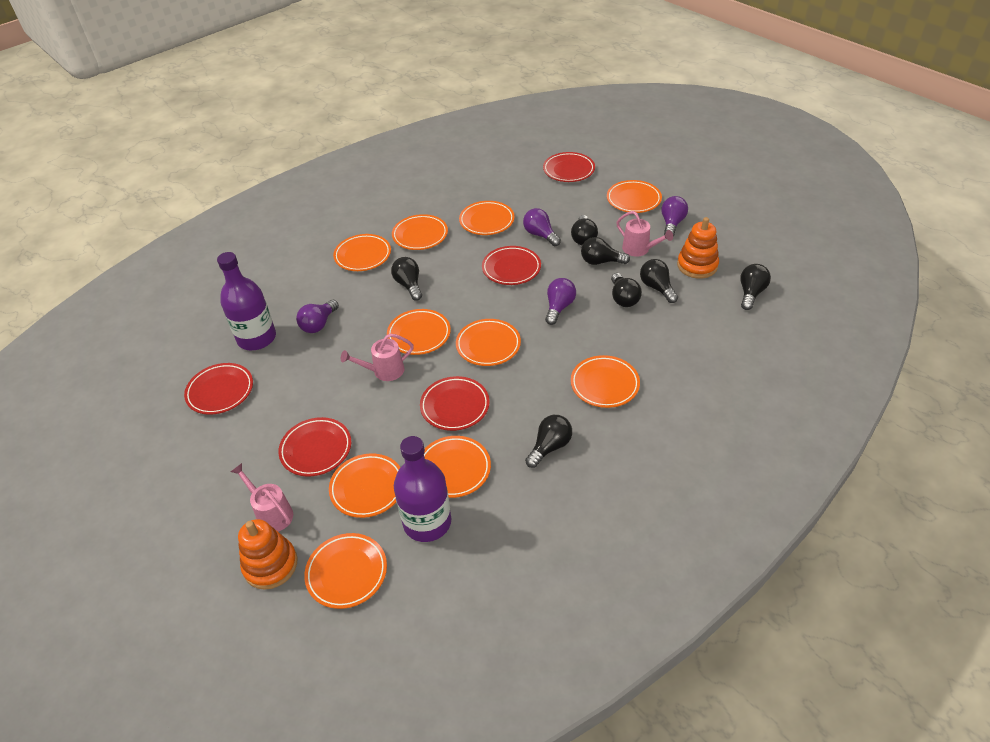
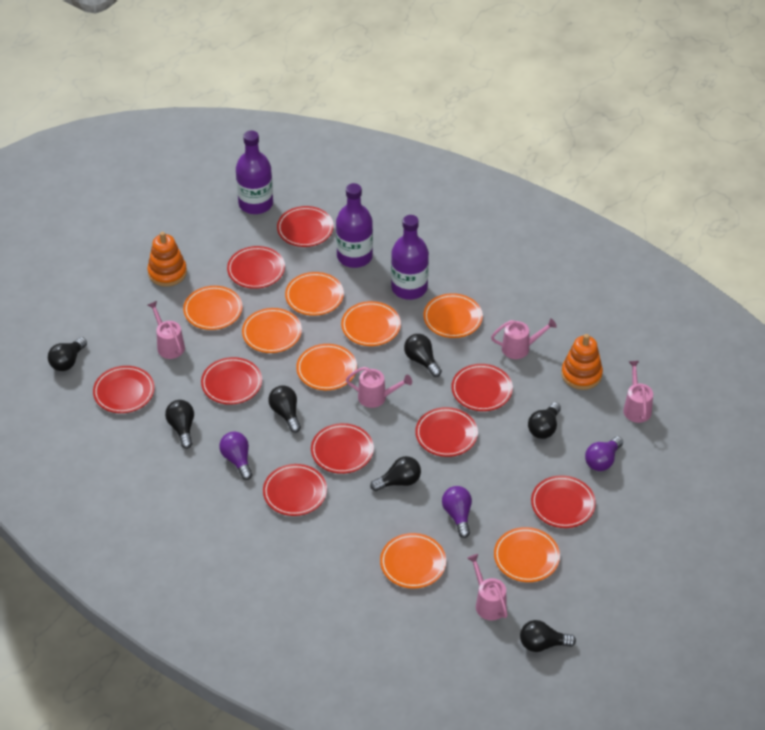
orange plate: 10 -> 8
pink watering can: 3 -> 5
purple bottle: 2 -> 3
purple light bulb: 4 -> 3
red plate: 5 -> 9

